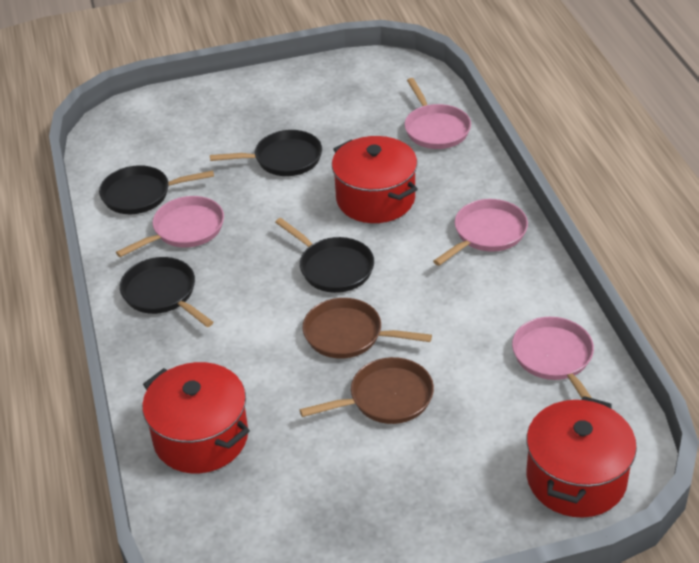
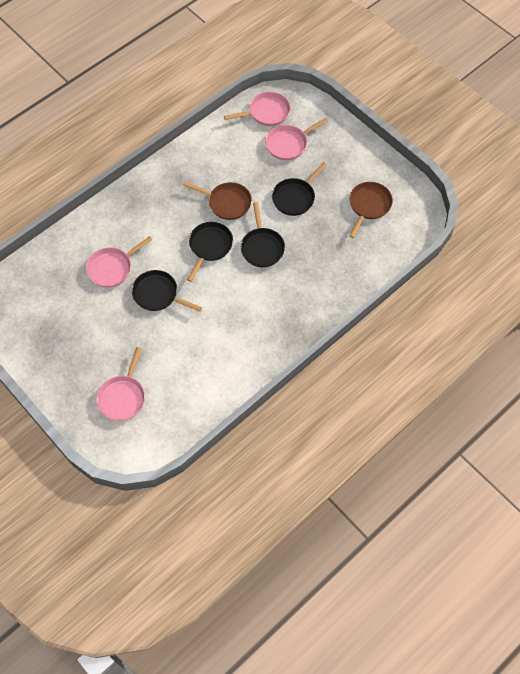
red pot: 3 -> 0

